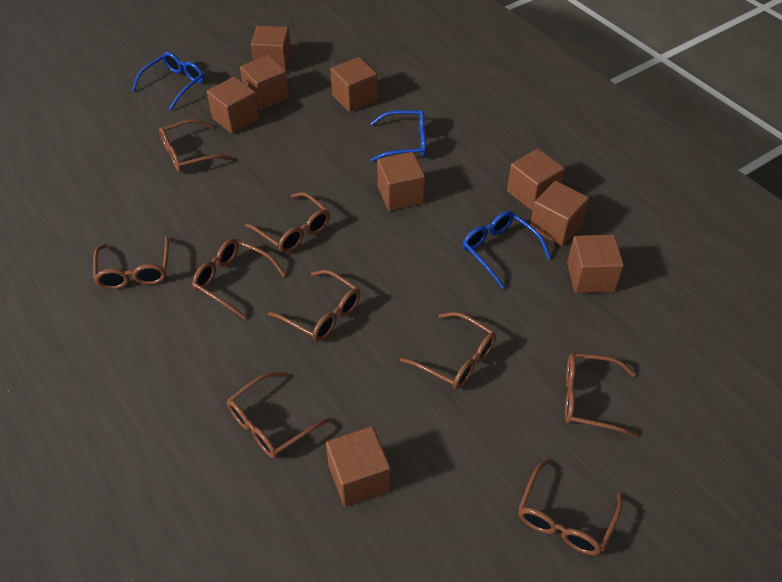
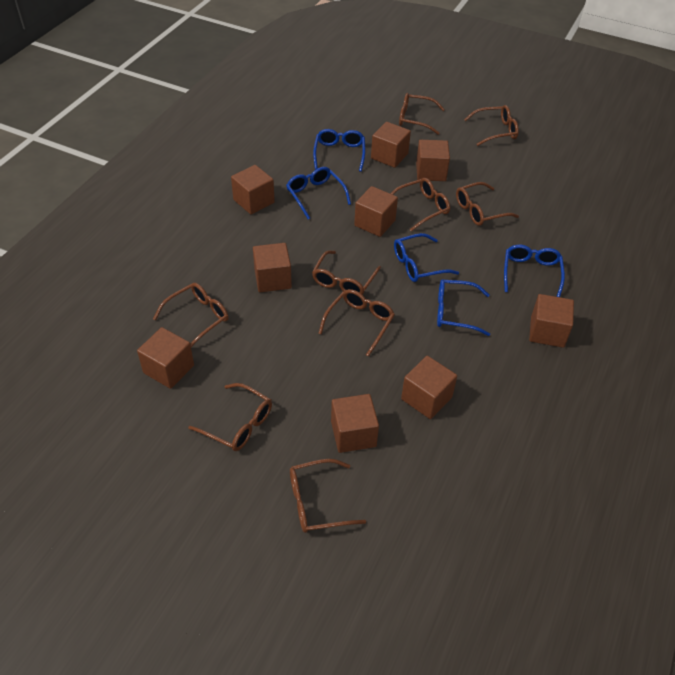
blue glasses: 3 -> 5

